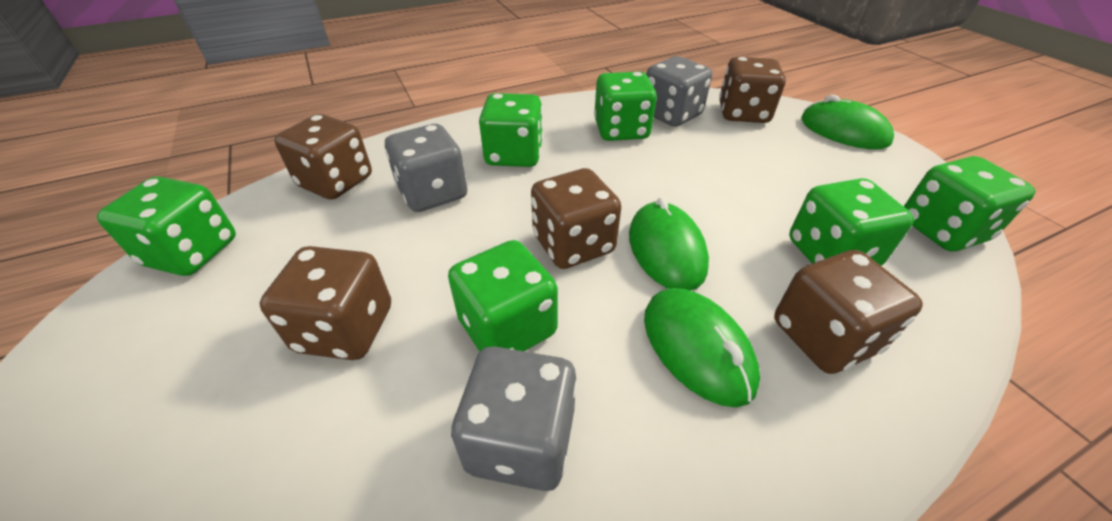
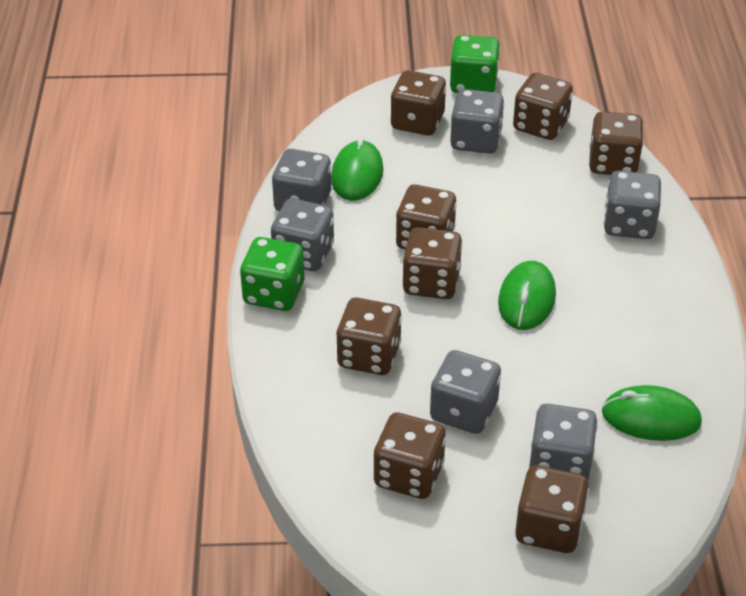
brown dice: 5 -> 8
green dice: 6 -> 2
grey dice: 3 -> 6

